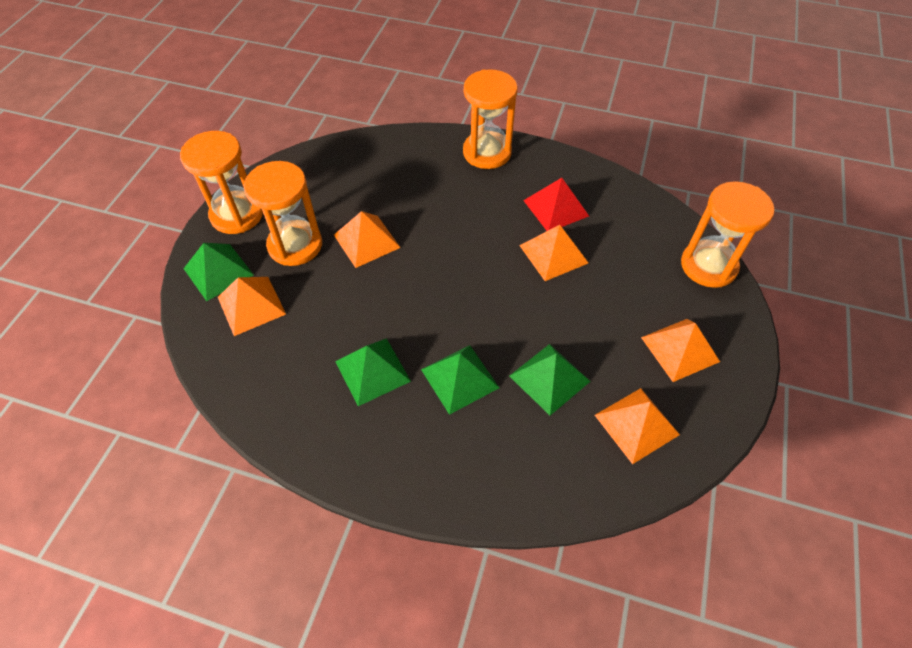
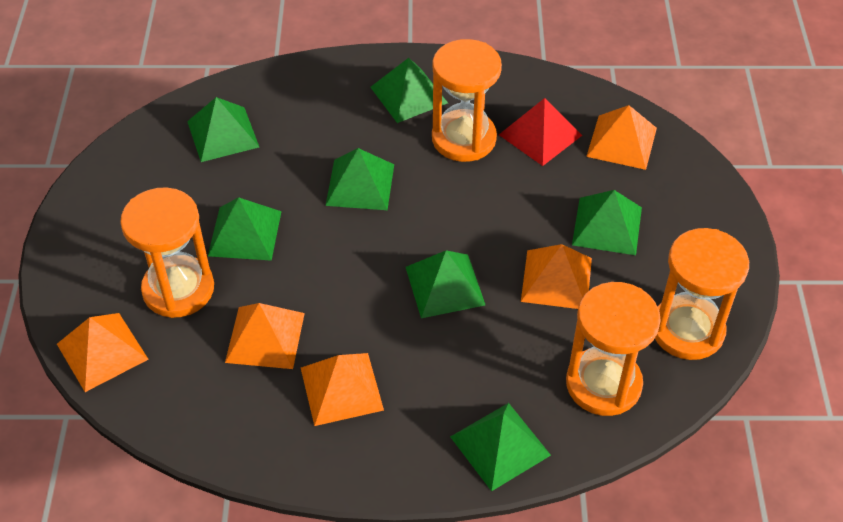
green pyramid: 4 -> 7

